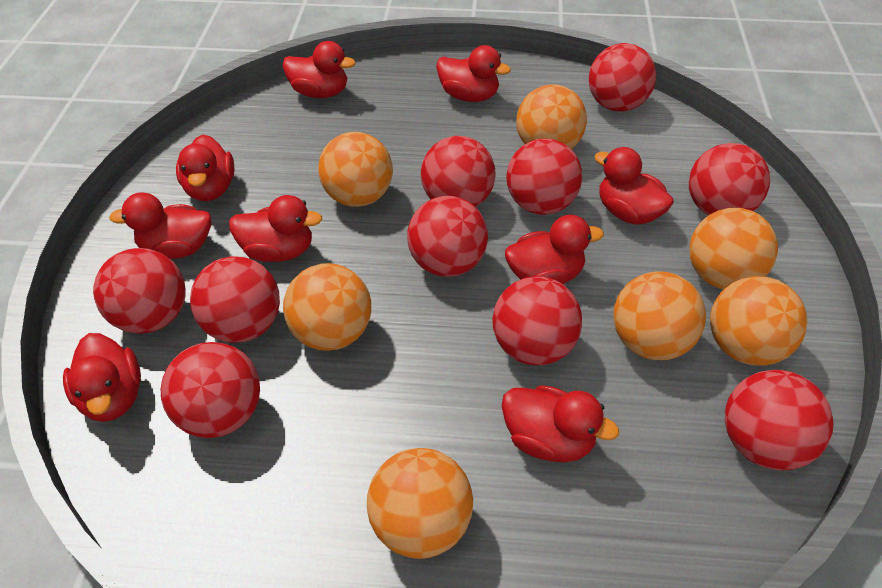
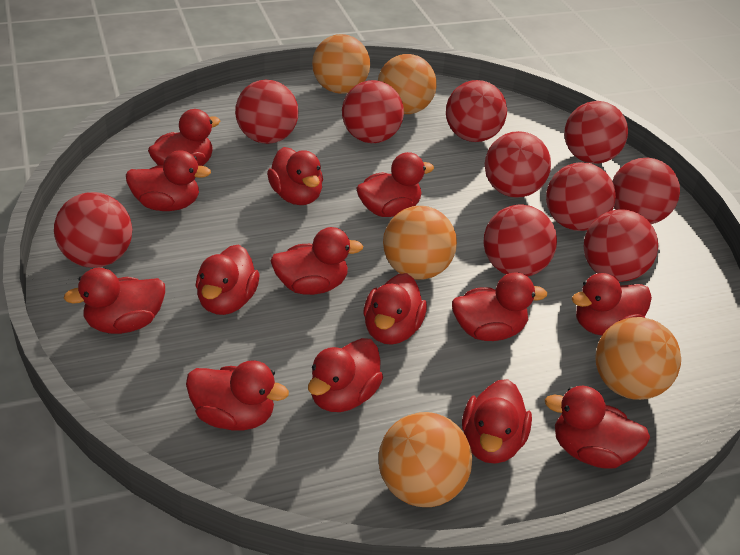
orange ball: 7 -> 5
red duck: 9 -> 14

